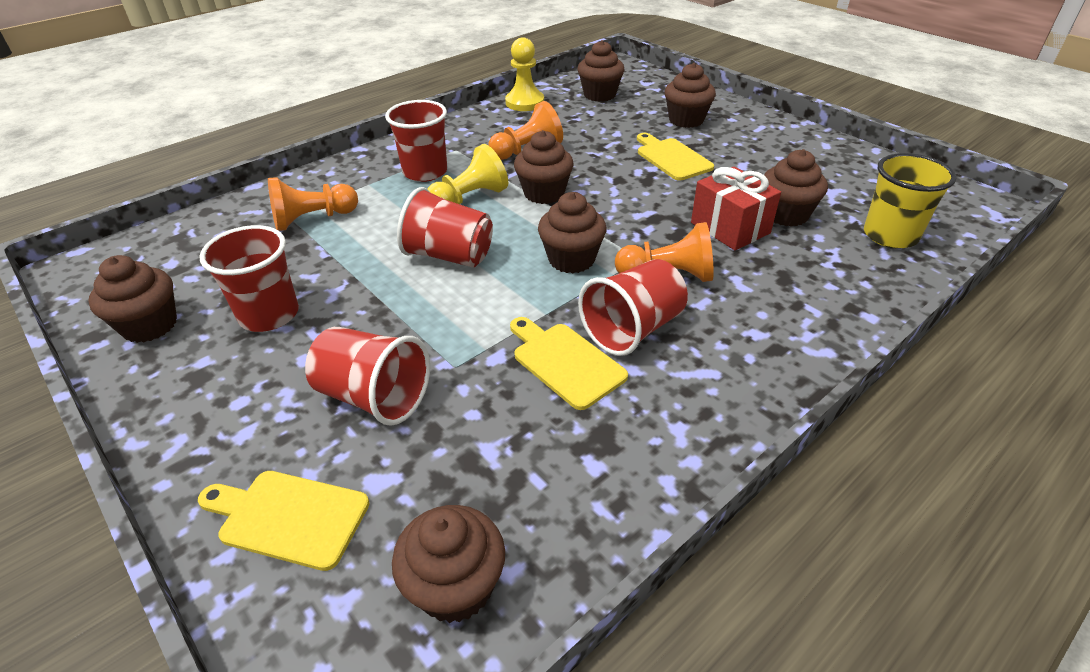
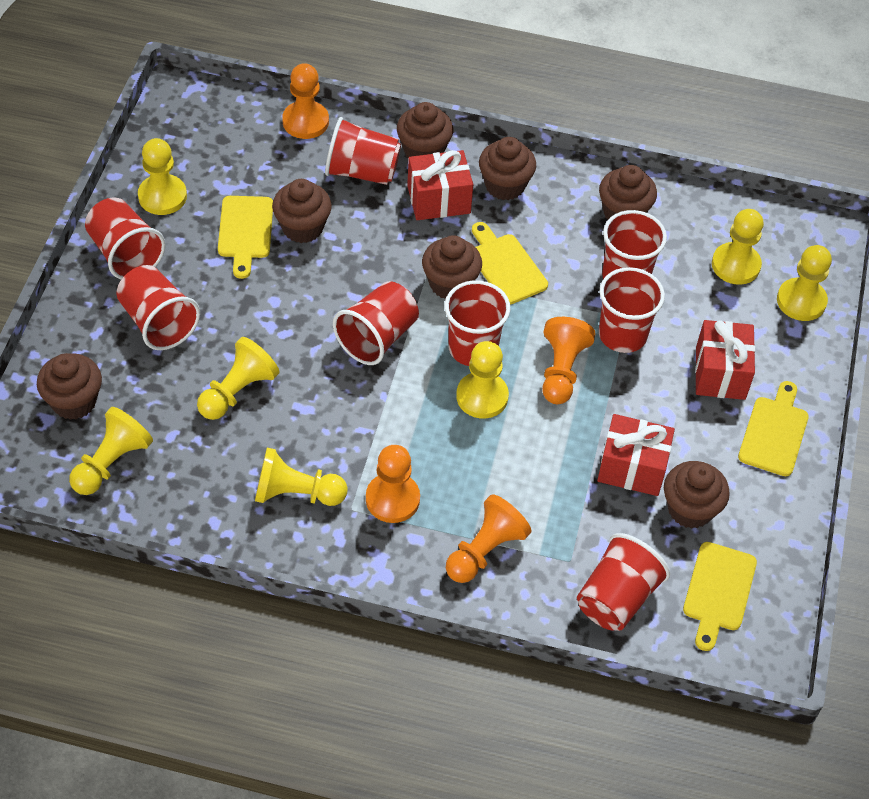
orange pawn: 3 -> 4
red cup: 5 -> 8
red gift: 1 -> 3
yellow cup: 1 -> 0
yellow cutting board: 3 -> 4
yellow pawn: 2 -> 7

